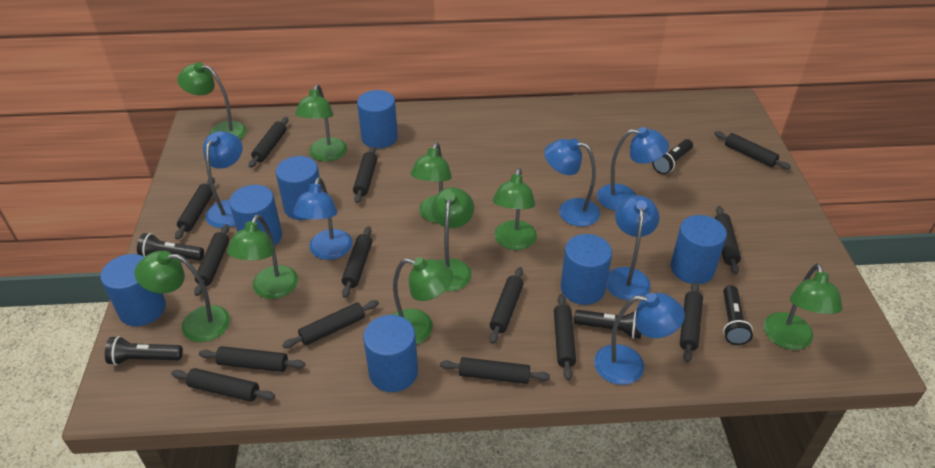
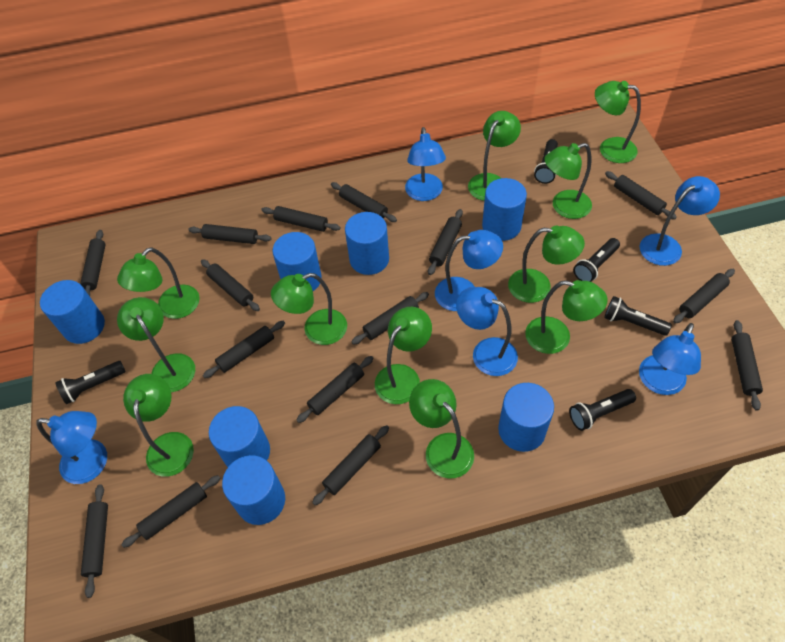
black rolling pin: 14 -> 15
green lamp: 9 -> 11

